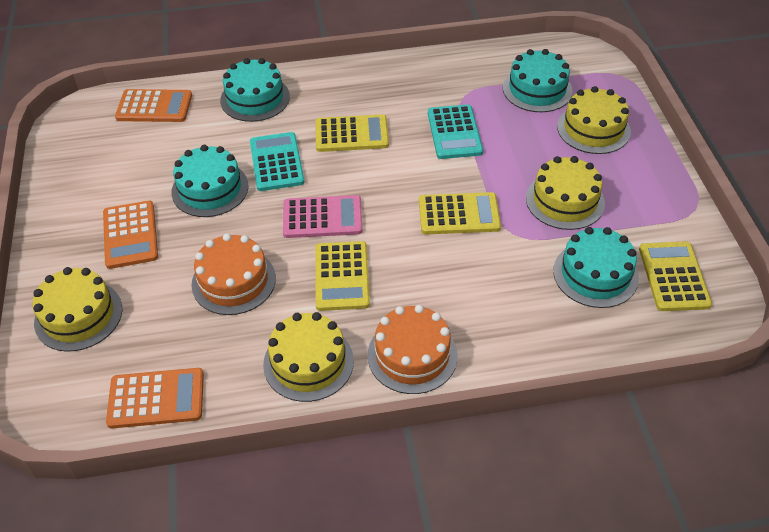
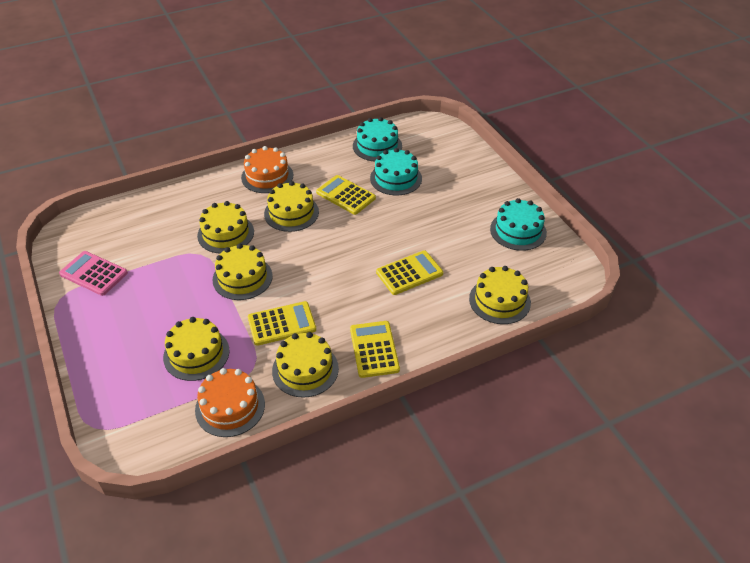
orange calculator: 3 -> 0
turquoise cake: 4 -> 3
turquoise calculator: 2 -> 0
yellow cake: 4 -> 6

